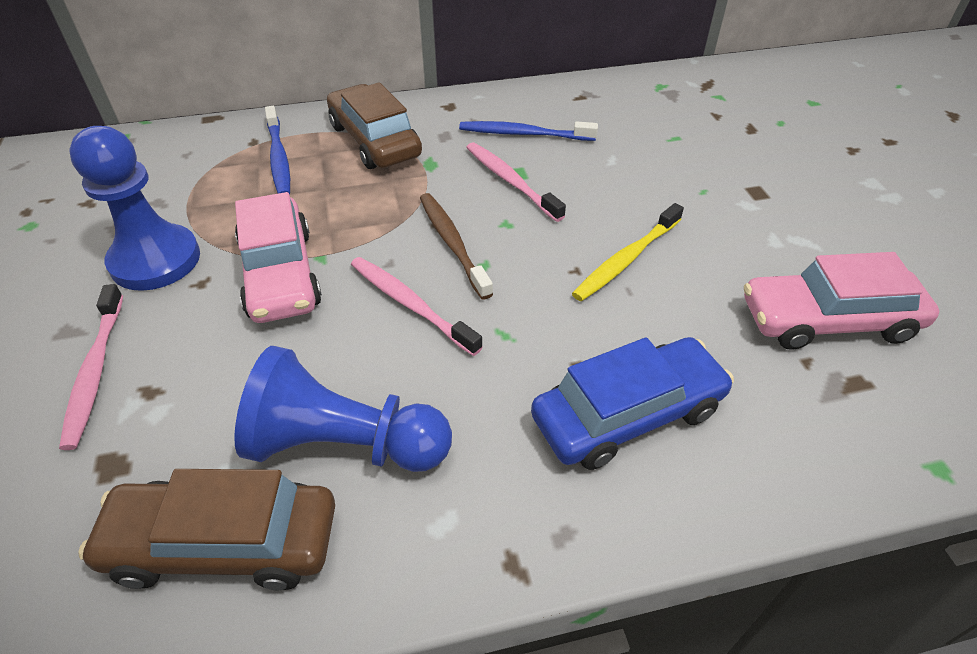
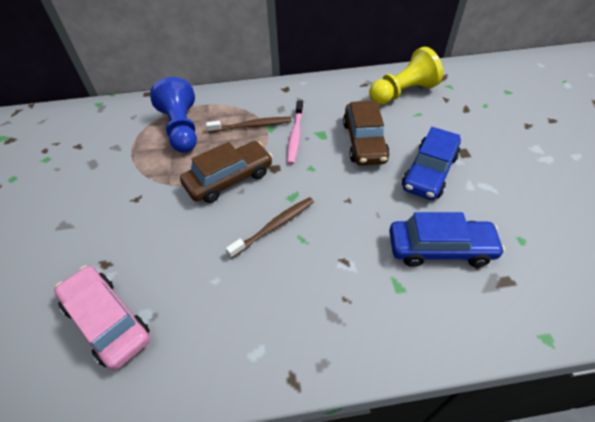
blue car: 1 -> 2
blue pawn: 2 -> 1
blue toothbrush: 2 -> 0
brown toothbrush: 1 -> 2
pink car: 2 -> 1
pink toothbrush: 3 -> 1
yellow pawn: 0 -> 1
yellow toothbrush: 1 -> 0

